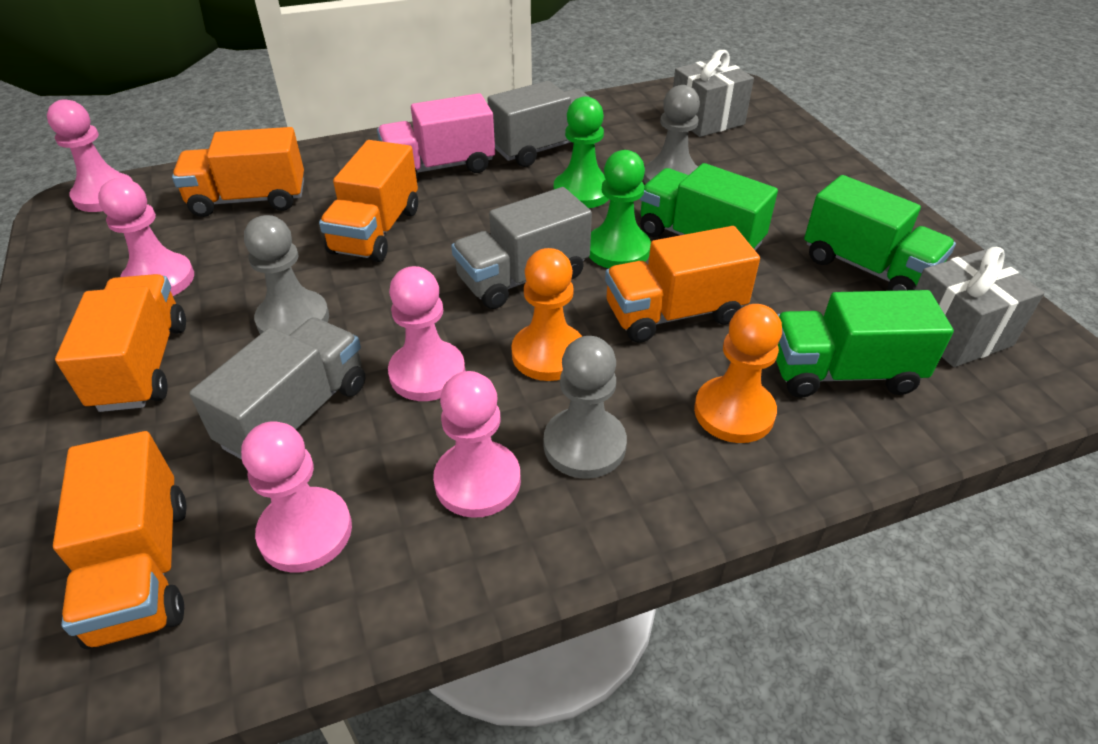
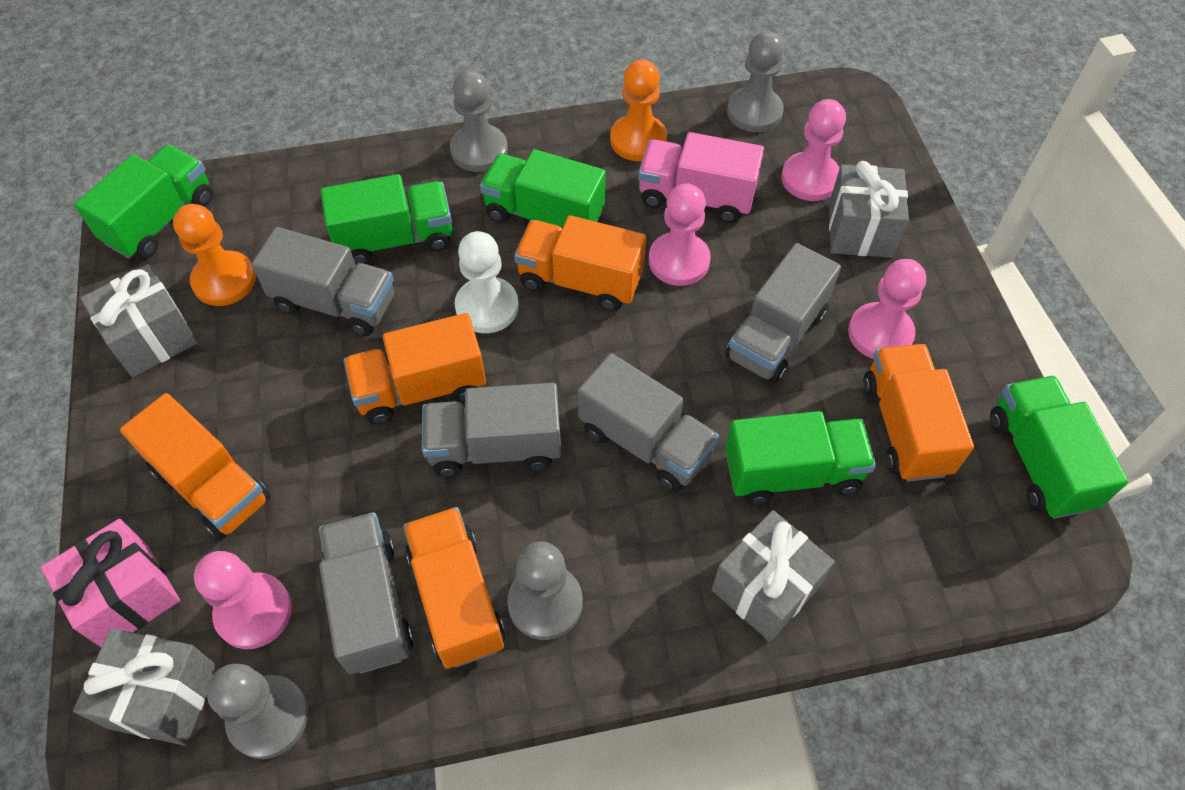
green pawn: 2 -> 0
green truck: 3 -> 5
grey gift: 2 -> 4
grey pawn: 3 -> 4
grey truck: 3 -> 5
pink gift: 0 -> 1
pink pawn: 5 -> 4
white pawn: 0 -> 1

